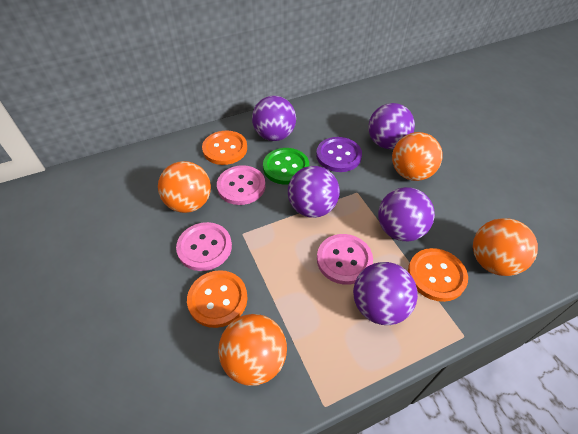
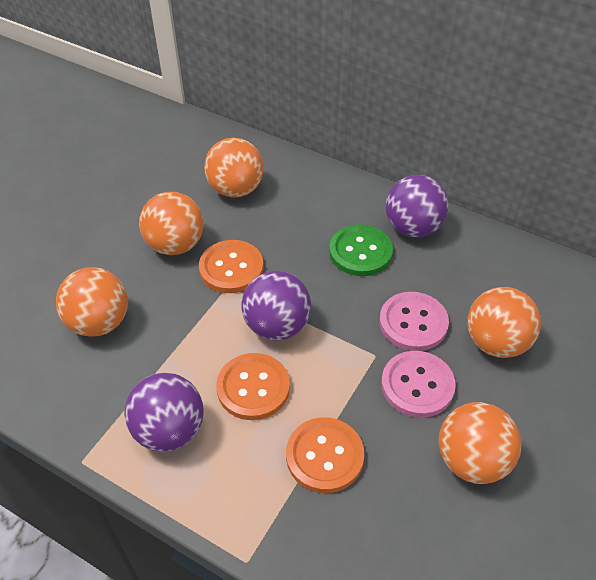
orange ball: 4 -> 5
pink button: 3 -> 2
purple ball: 5 -> 3
purple button: 1 -> 0

